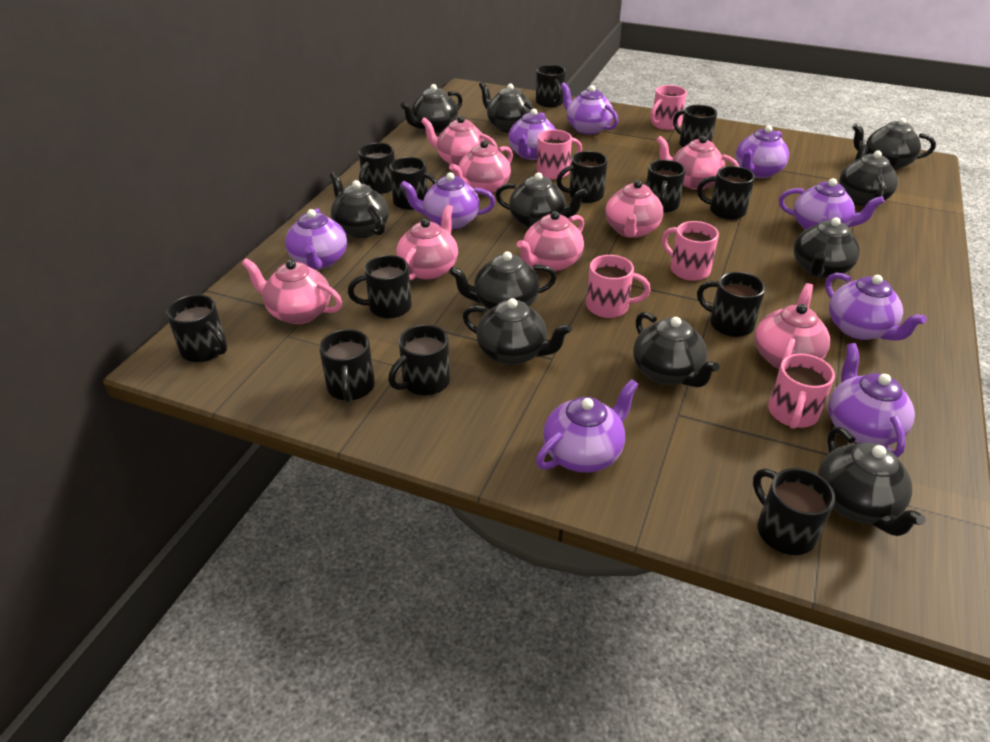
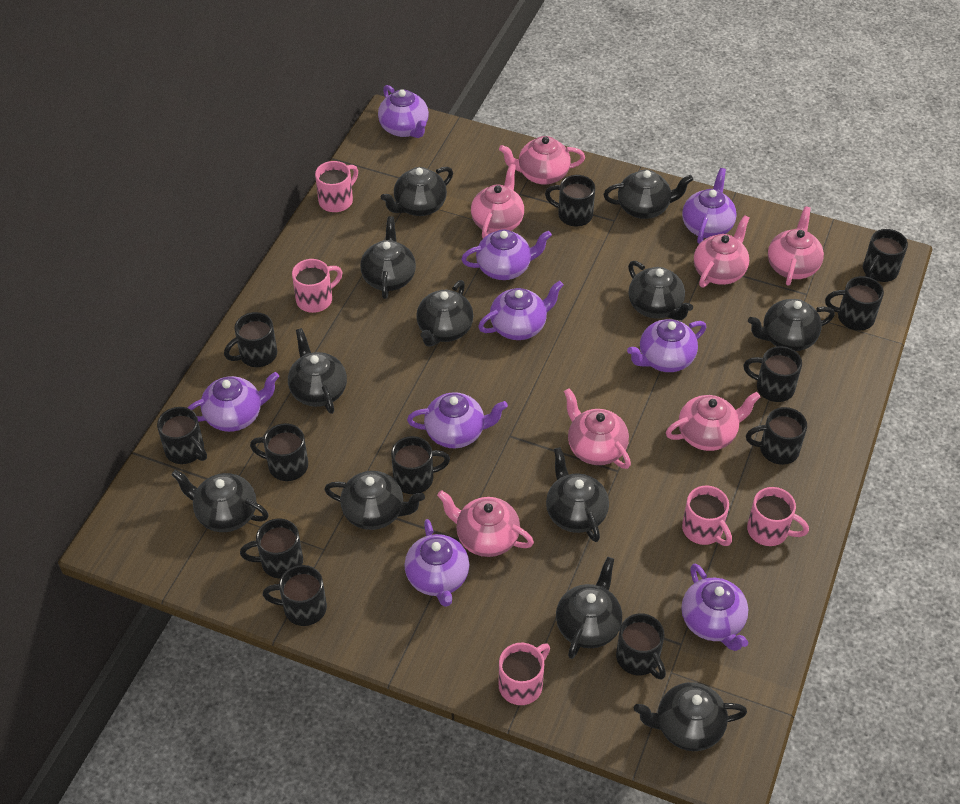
black mug: 13 -> 12
black teapot: 11 -> 12
pink teapot: 8 -> 7

